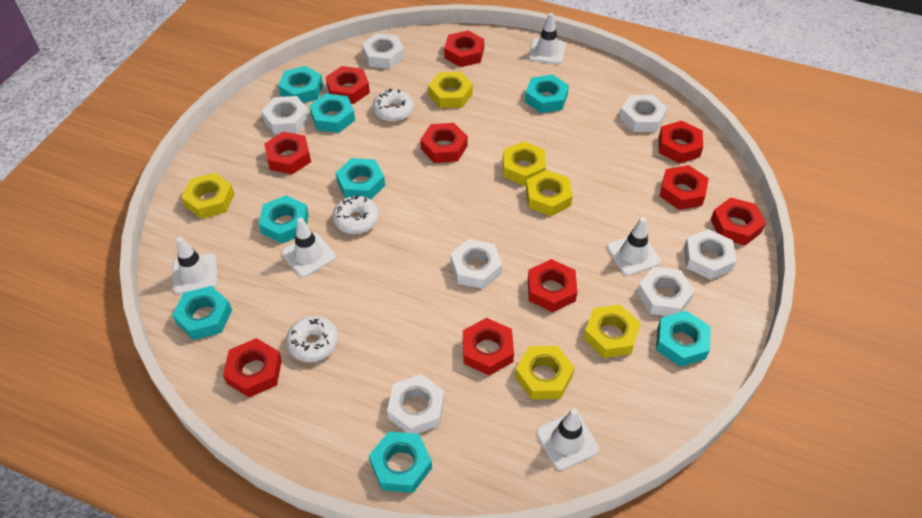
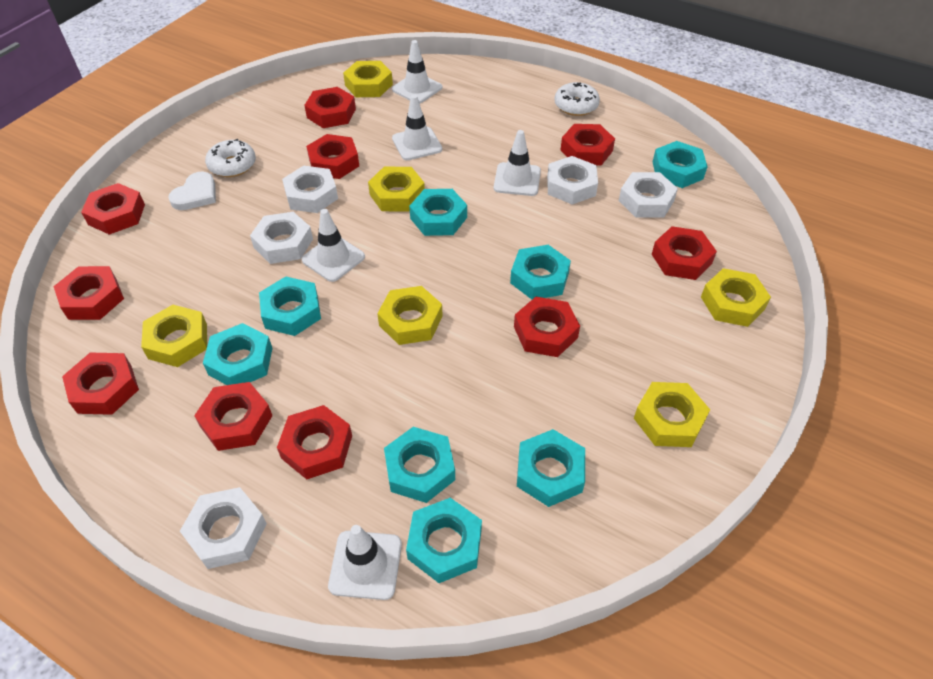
white donut: 3 -> 2
white heart: 0 -> 1
white nut: 7 -> 5

